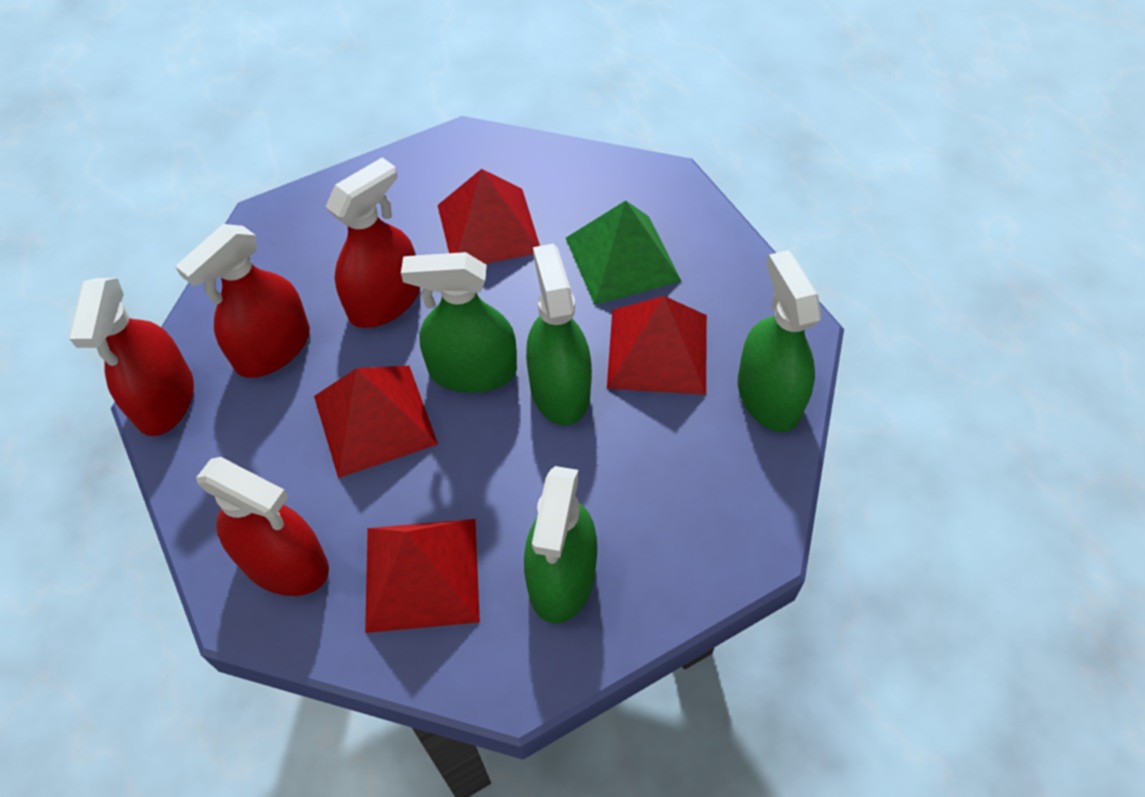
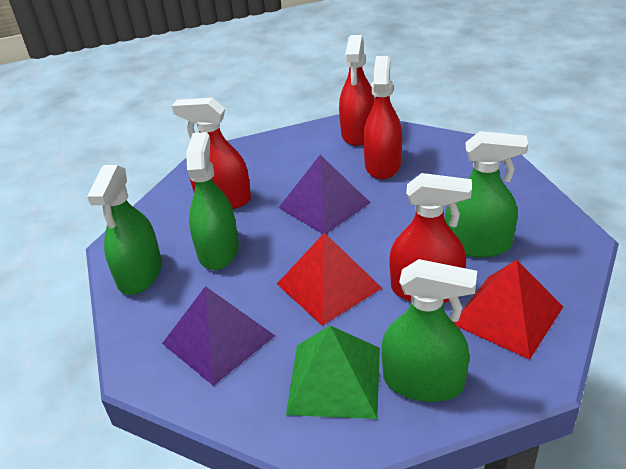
purple pyramid: 0 -> 2
red pyramid: 4 -> 2

